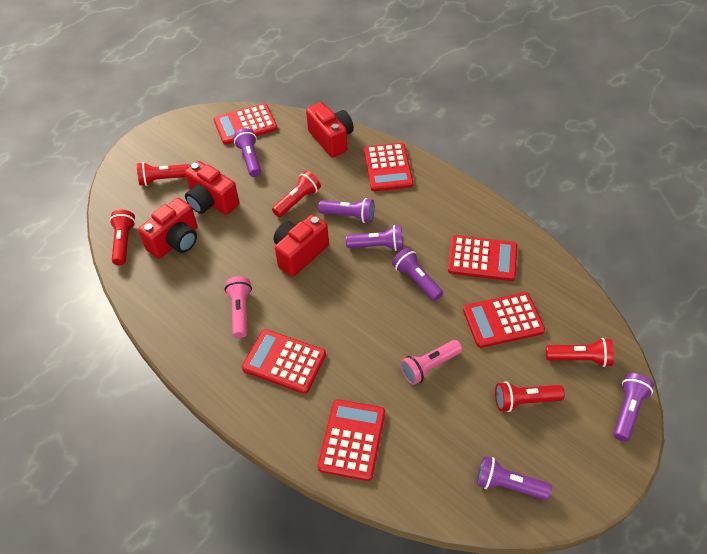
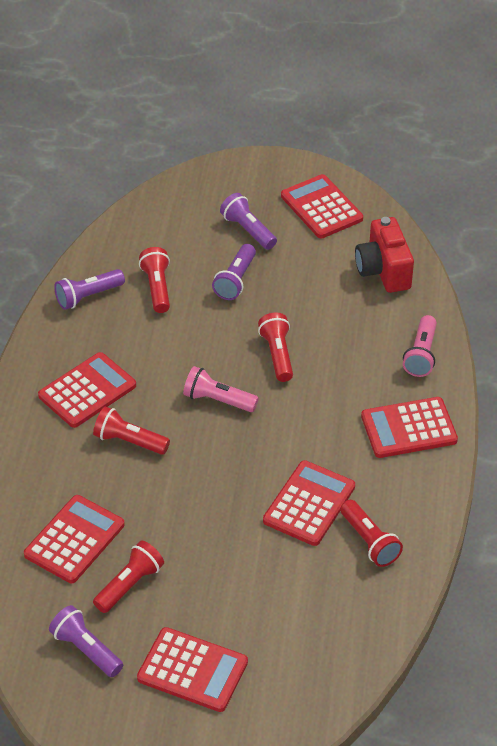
purple flashlight: 6 -> 4
red camera: 4 -> 1

